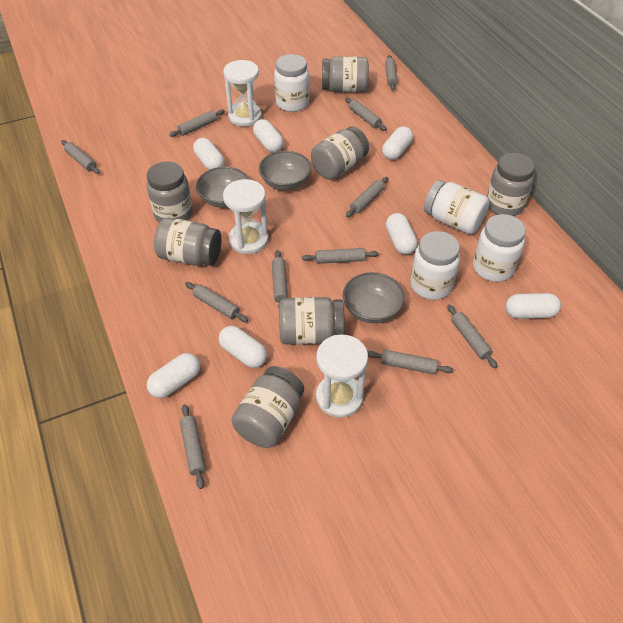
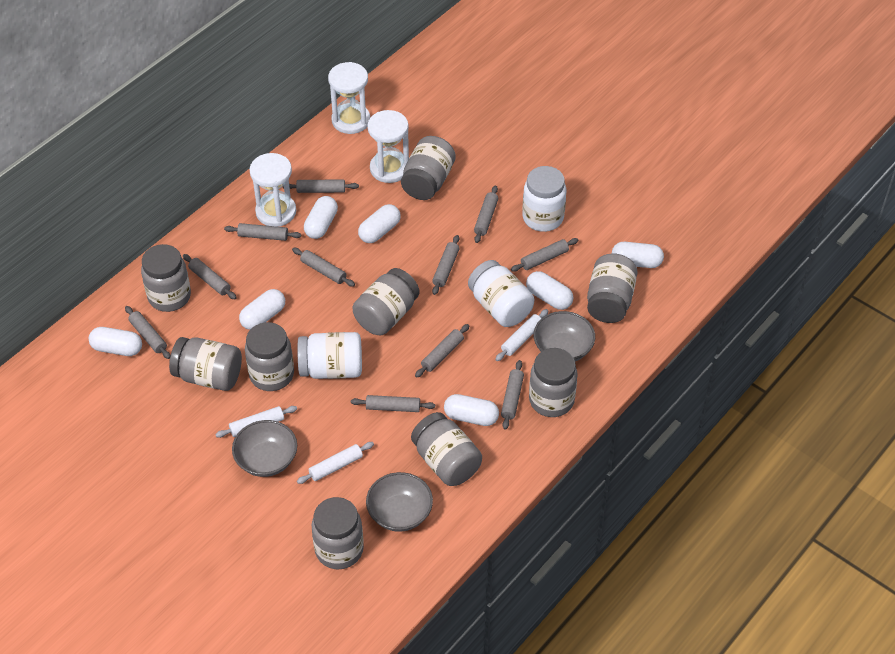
grey jar: 7 -> 9
white jar: 4 -> 3
white rolling pin: 0 -> 3

